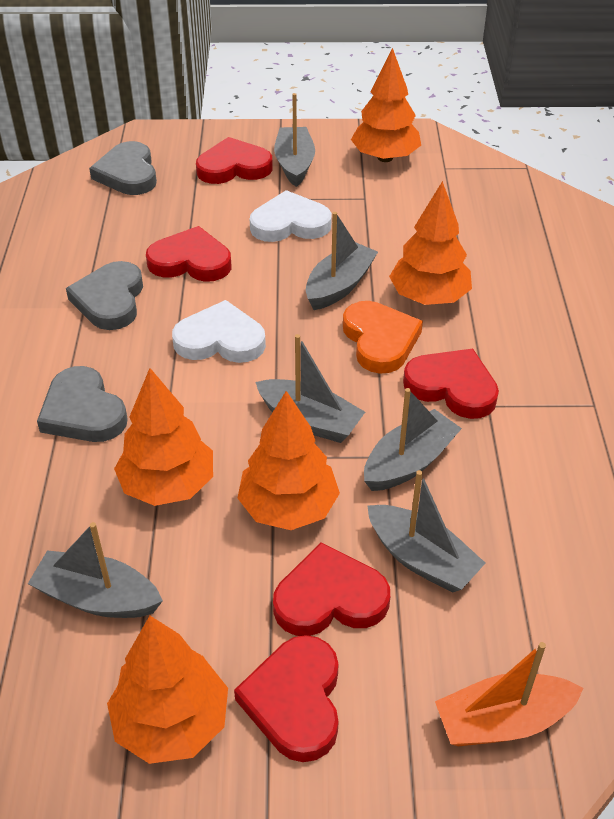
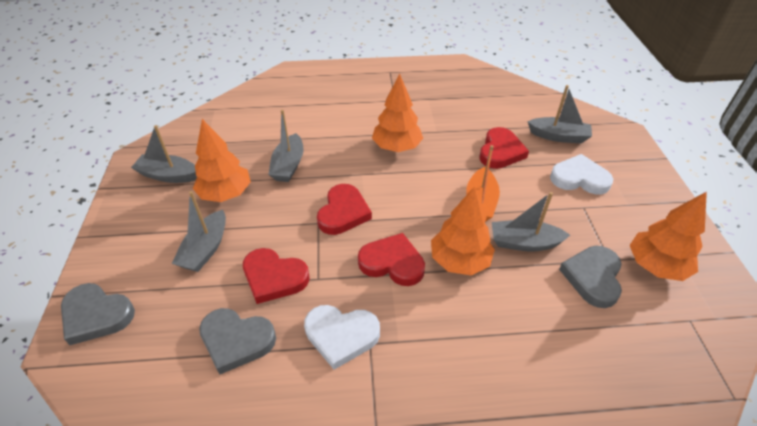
grey boat: 6 -> 5
orange heart: 1 -> 0
orange tree: 5 -> 4
red heart: 5 -> 4

